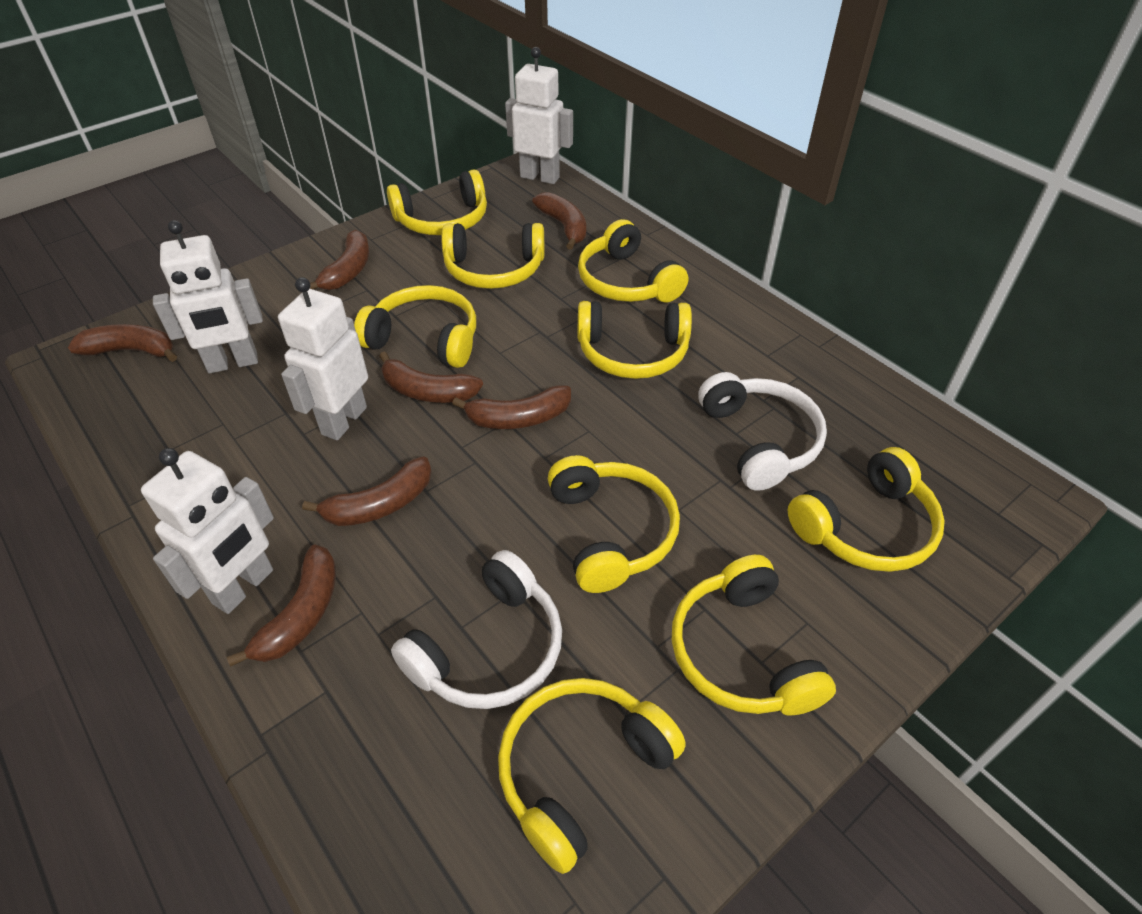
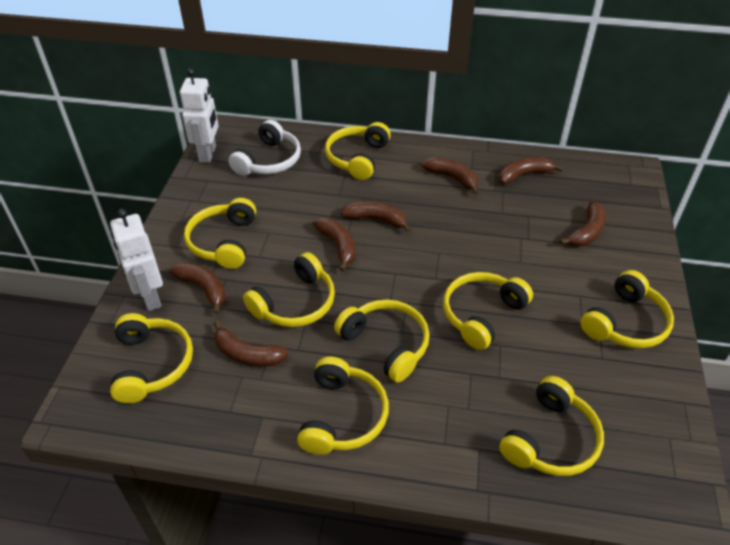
white headphones: 2 -> 1
white robot: 4 -> 2

